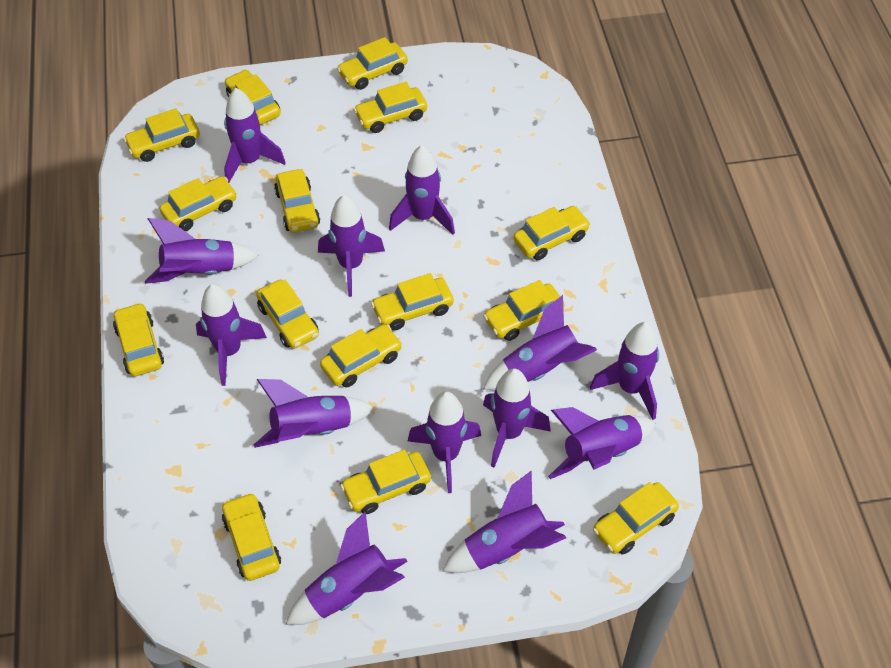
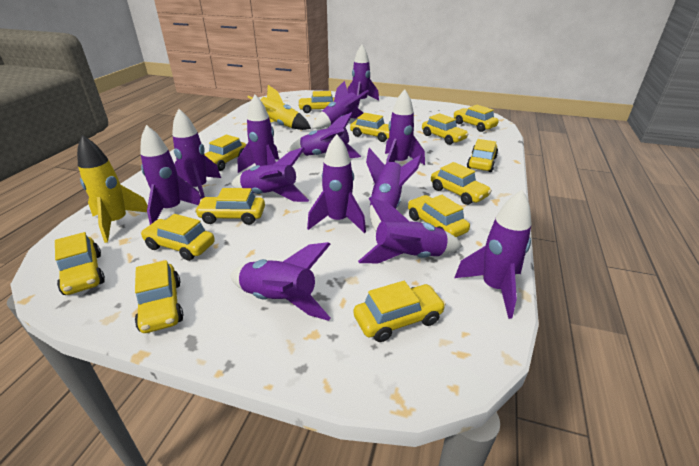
yellow car: 15 -> 13
yellow rocket: 0 -> 2

